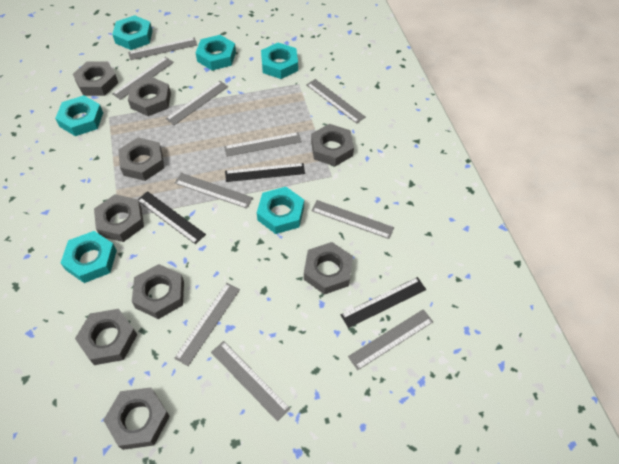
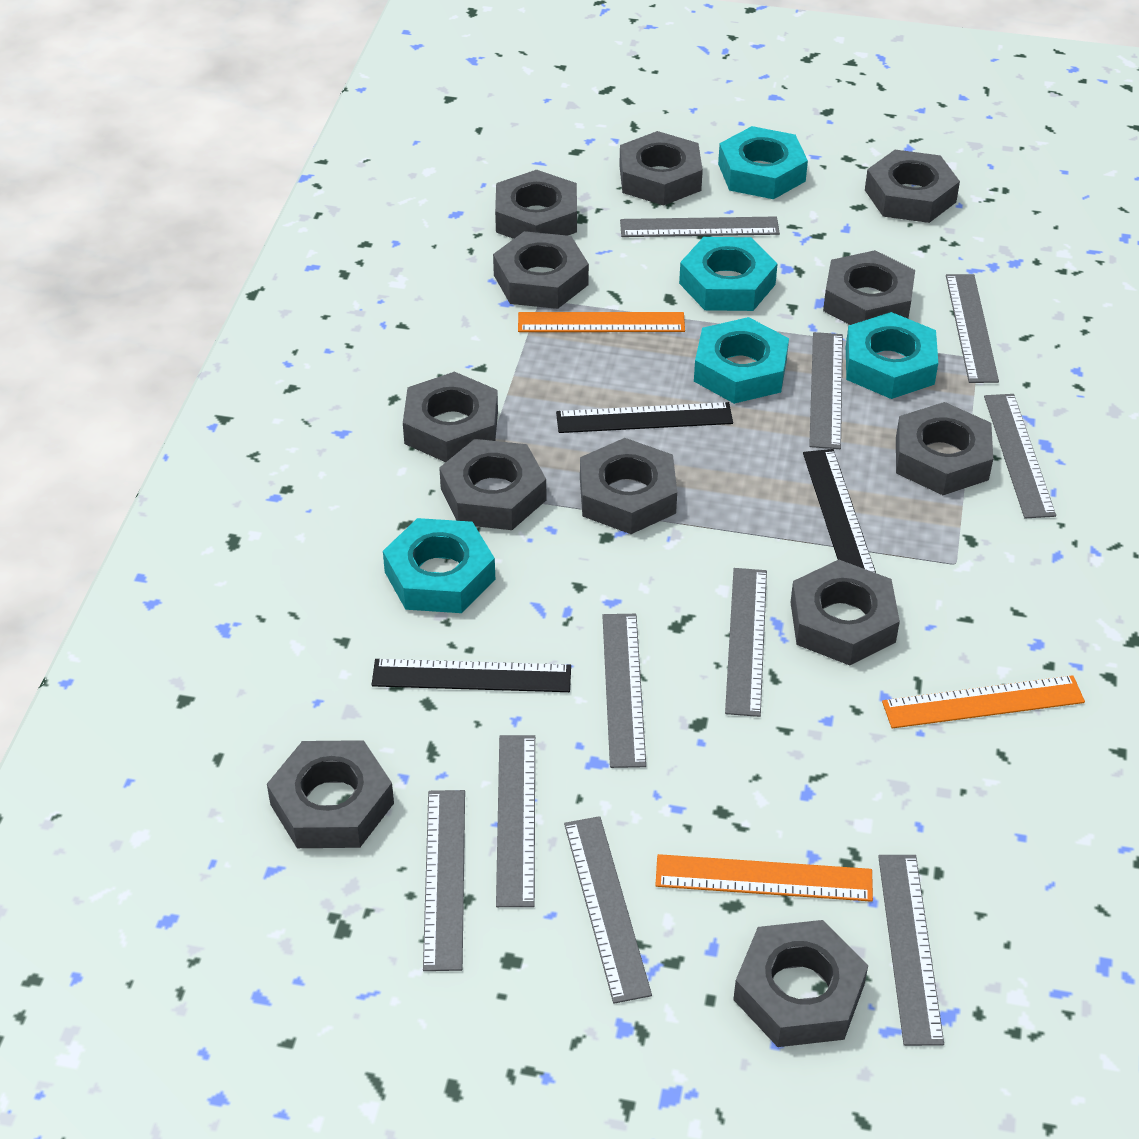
grey nut: 9 -> 12
orange ruler: 0 -> 3
turquoise nut: 6 -> 5

